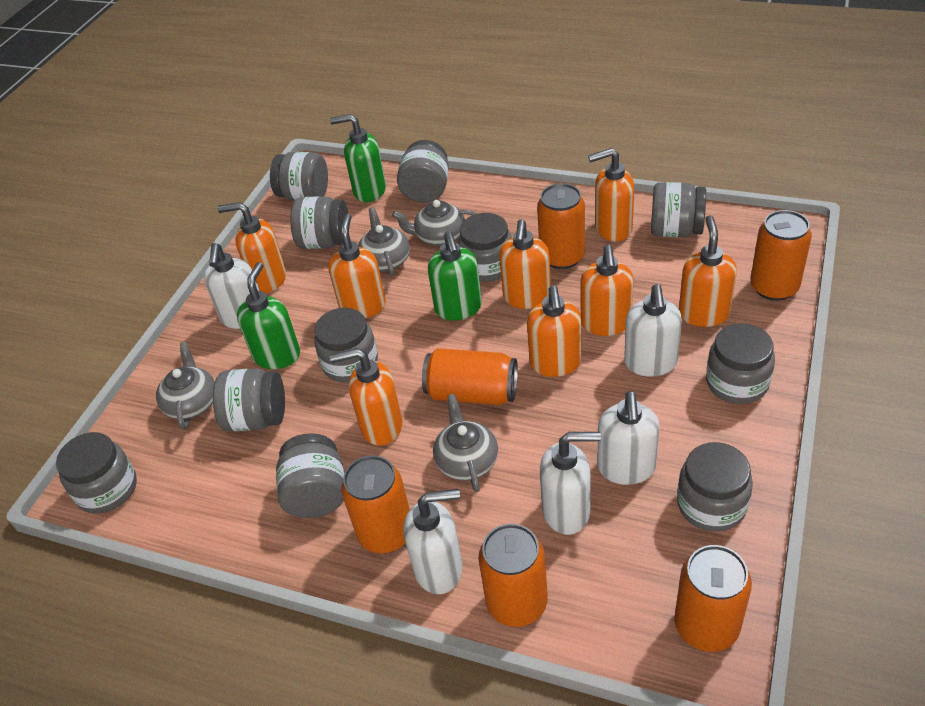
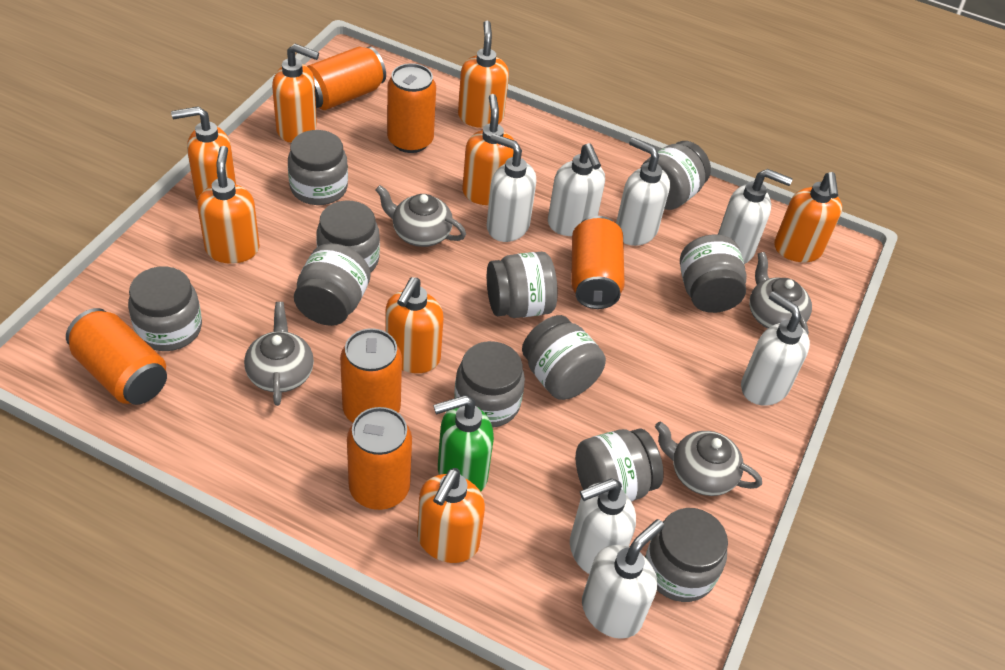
green soap dispenser: 3 -> 1
white soap dispenser: 5 -> 7

